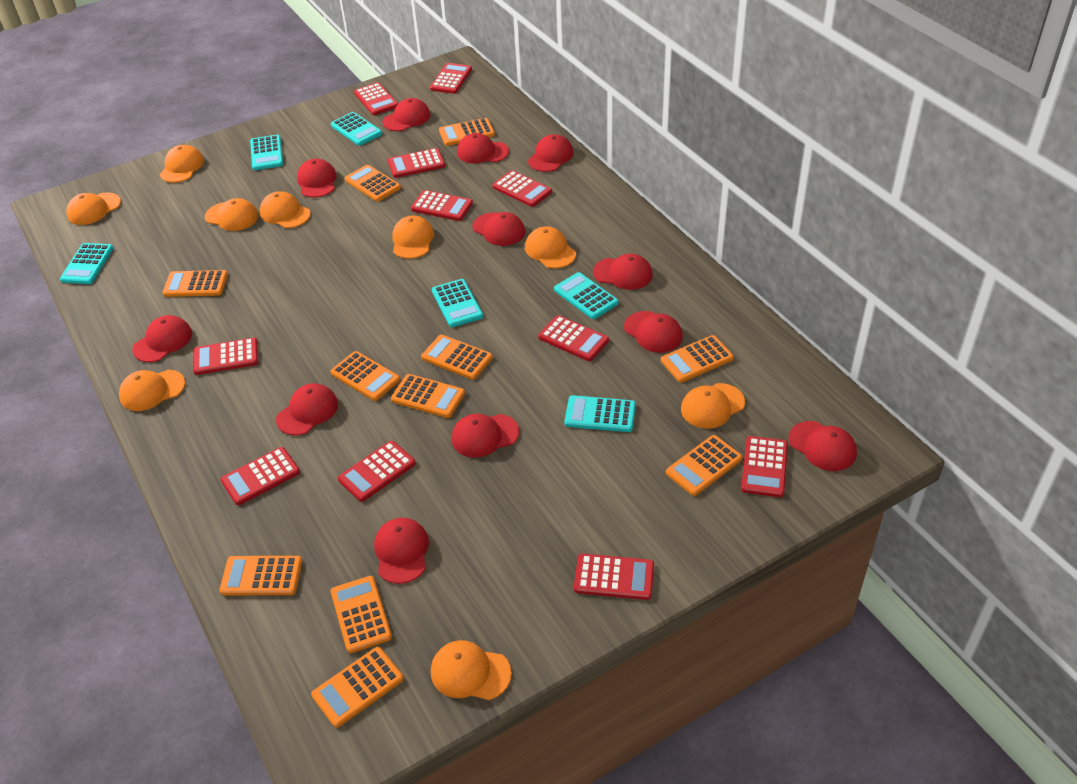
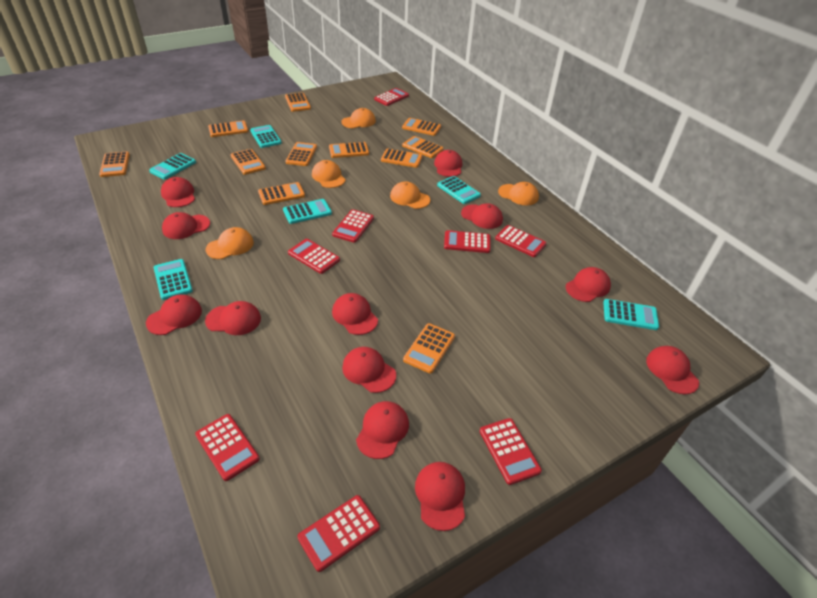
orange cap: 9 -> 5
red calculator: 11 -> 8

